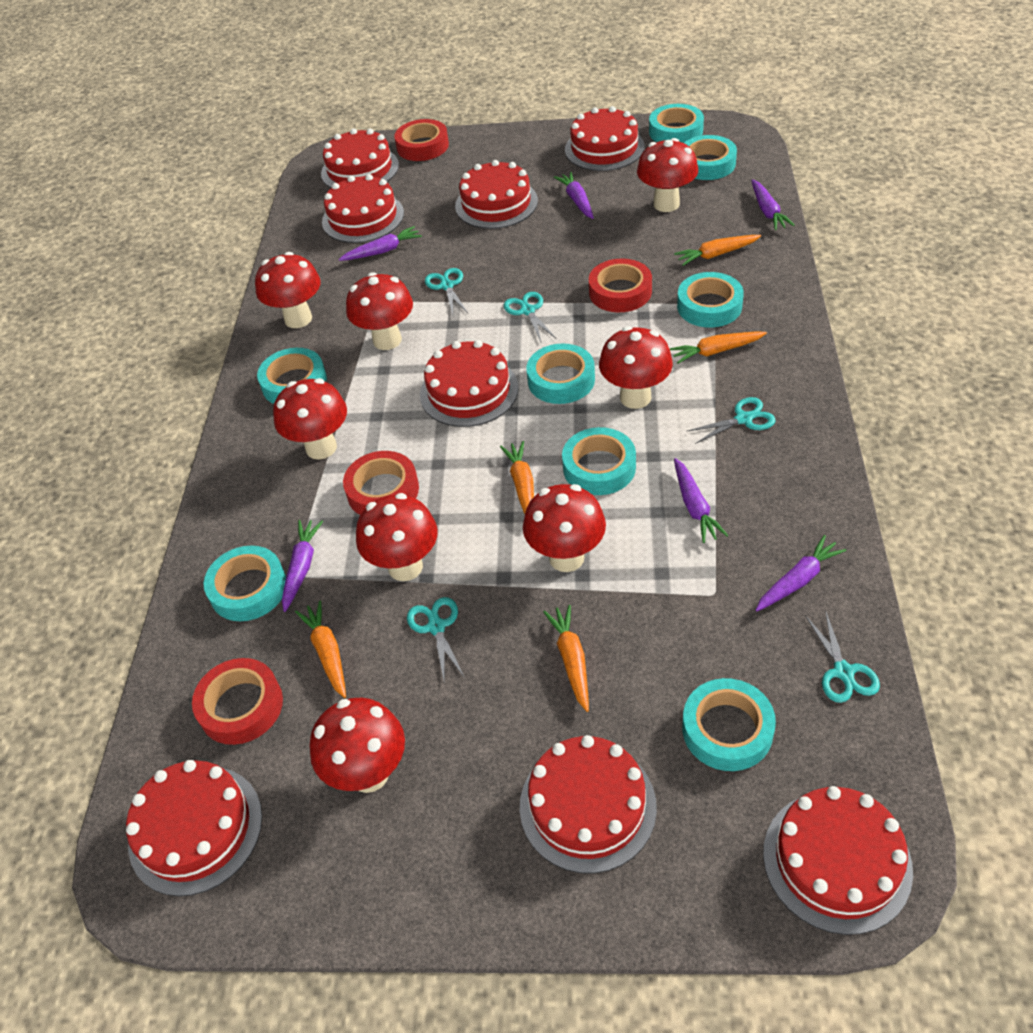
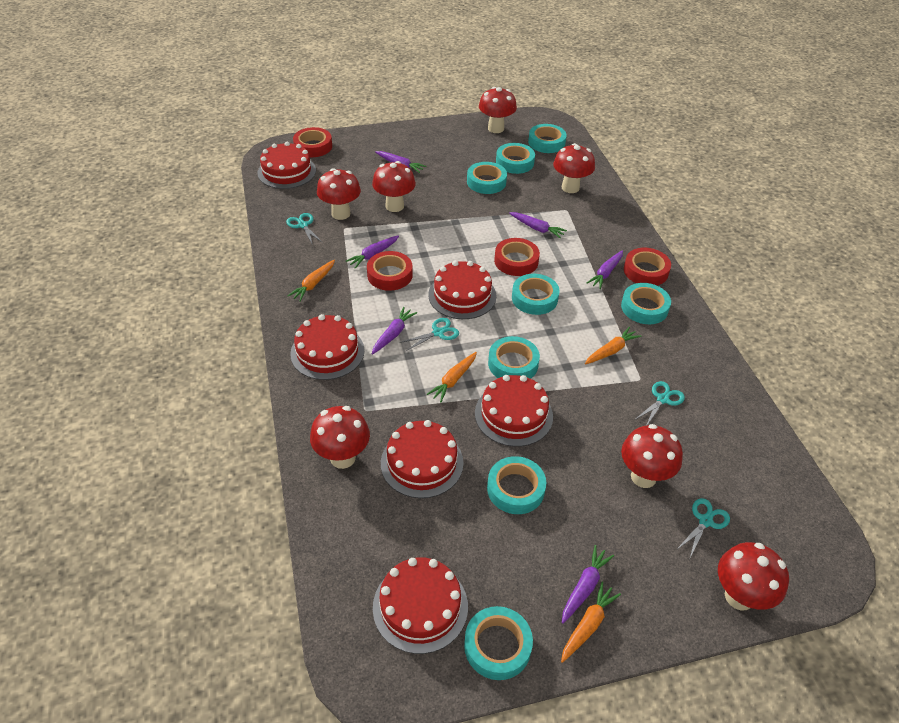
orange carrot: 5 -> 4
red cake: 8 -> 6
red mushroom: 8 -> 7
turquoise scissors: 5 -> 4

